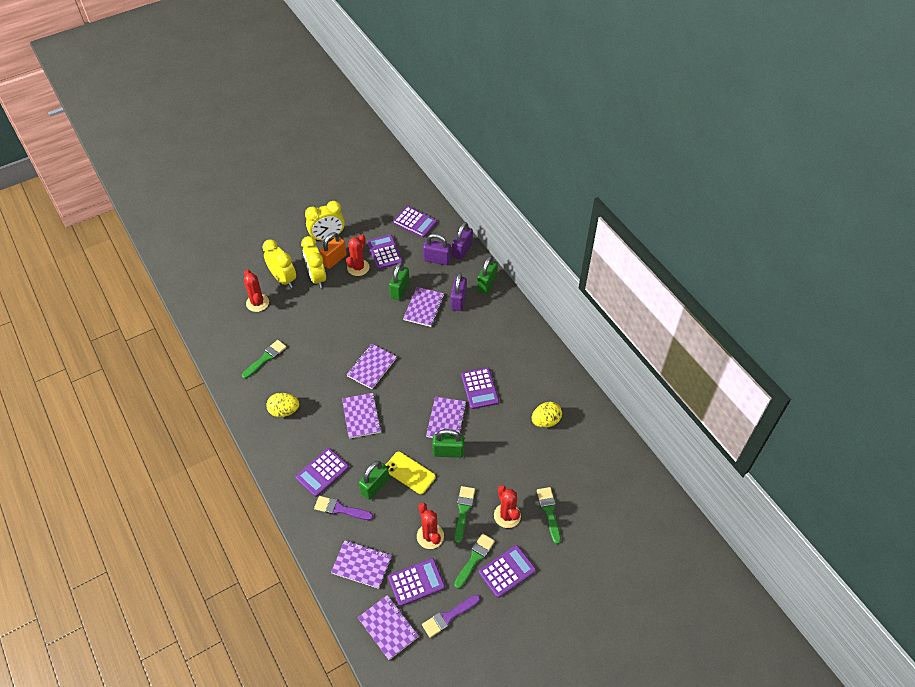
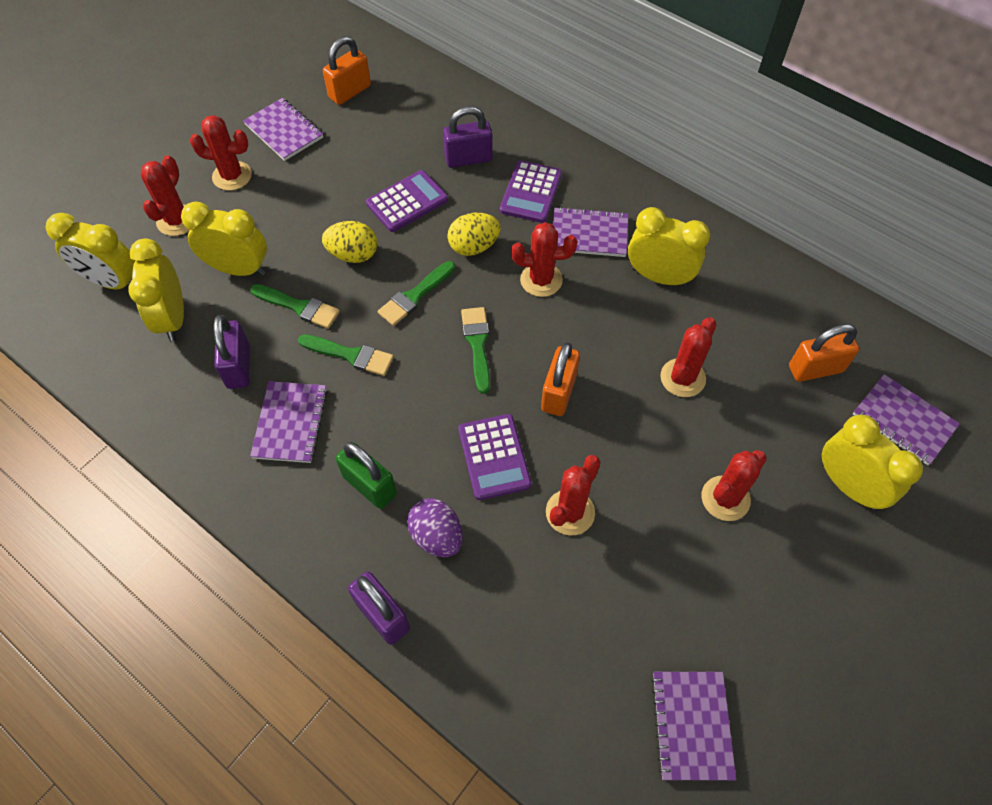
green padlock: 4 -> 1
orange padlock: 1 -> 3
purple brush: 2 -> 0
purple calculator: 6 -> 3
purple egg: 0 -> 1
purple notebook: 6 -> 5
red cactus: 4 -> 6
yellow clock: 3 -> 5
yellow phone: 1 -> 0

